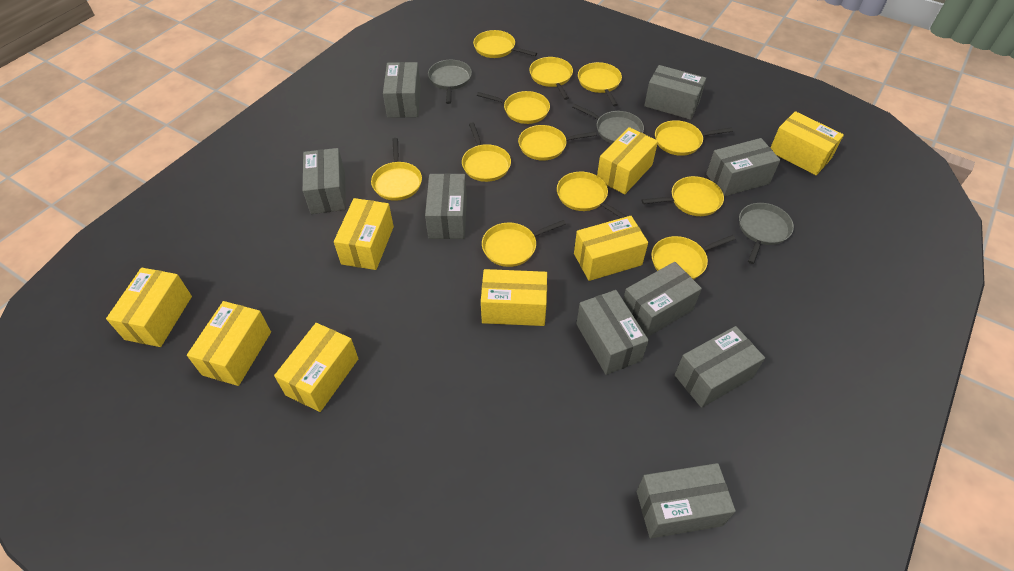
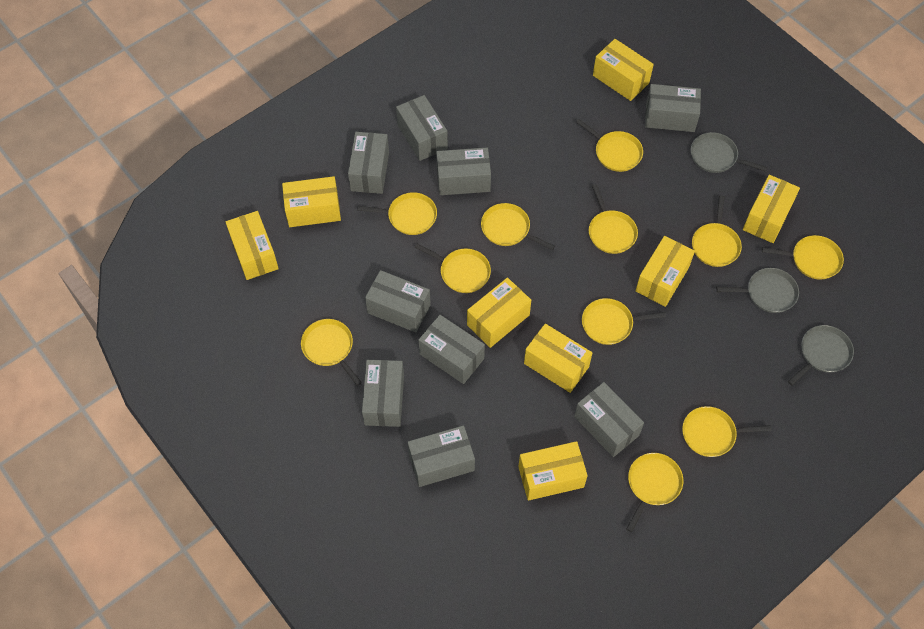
yellow pan: 12 -> 11

